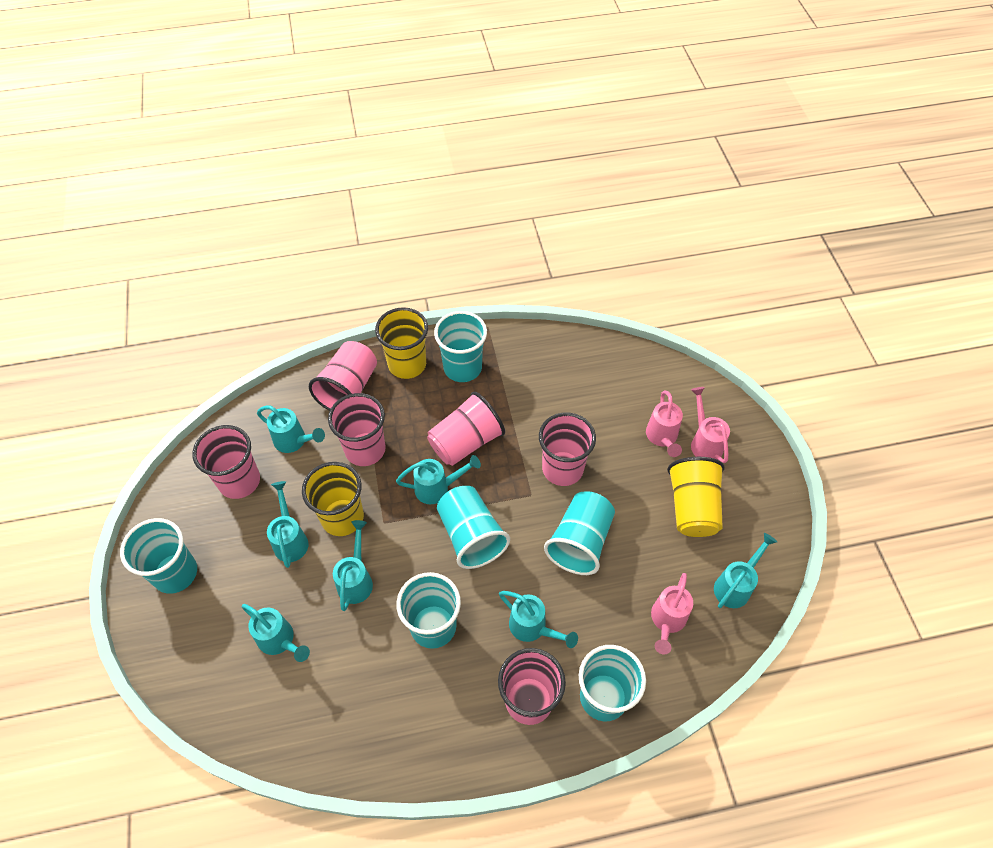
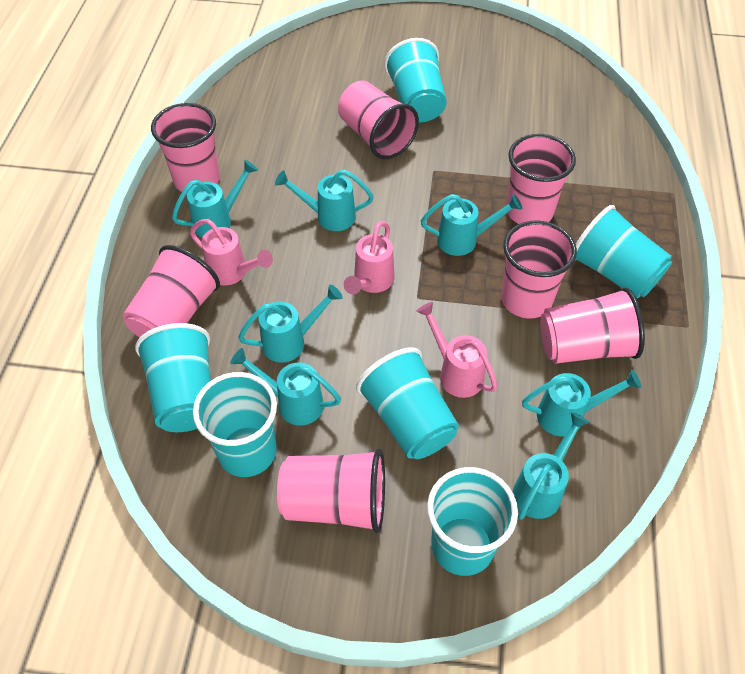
pink cup: 6 -> 7
yellow cup: 3 -> 0

